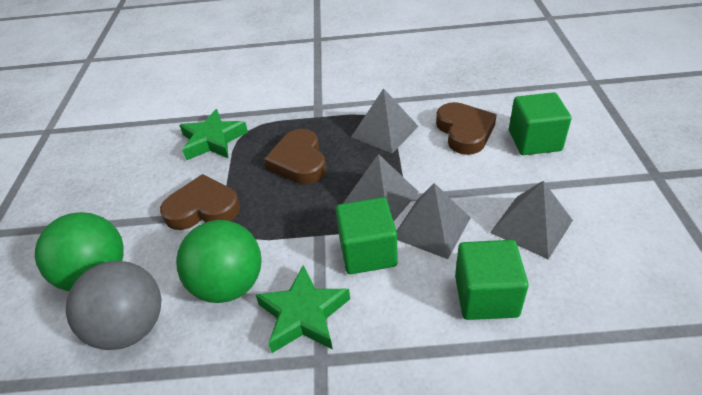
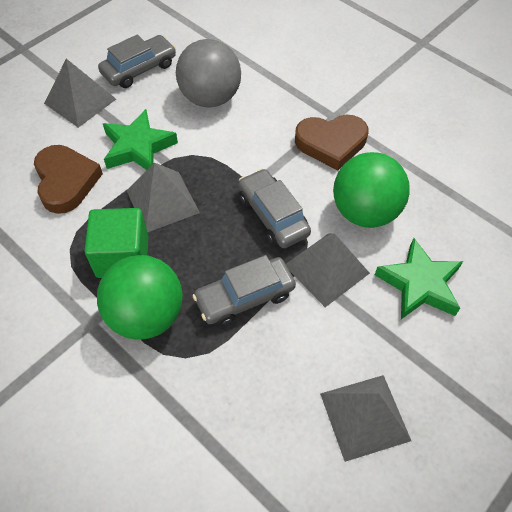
brown heart: 3 -> 2
green cube: 3 -> 1
grey car: 0 -> 3

